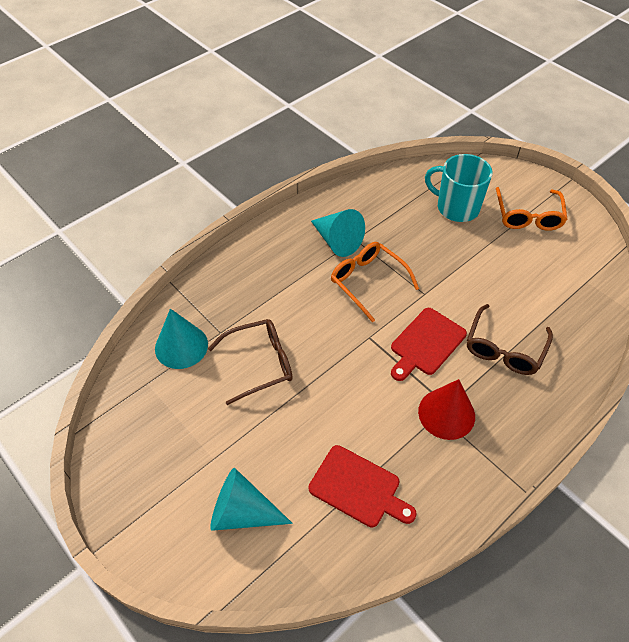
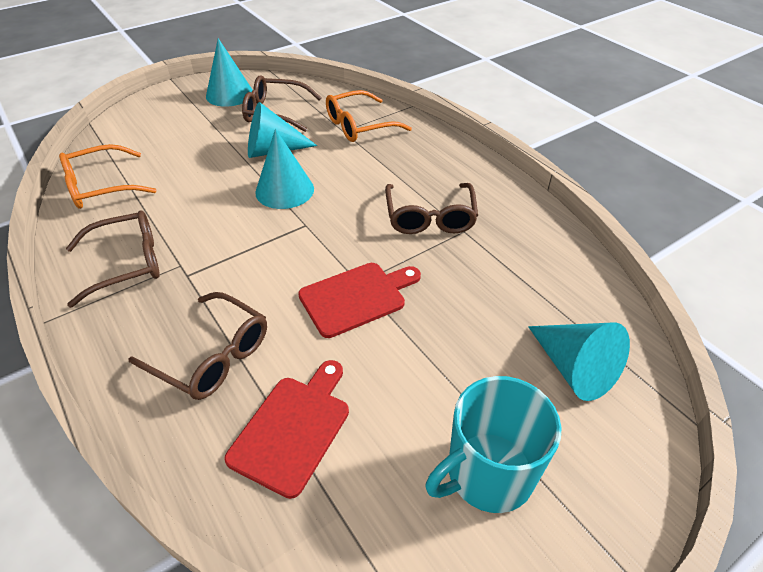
brown glasses: 2 -> 4
red cone: 1 -> 0
turquoise cone: 3 -> 4

